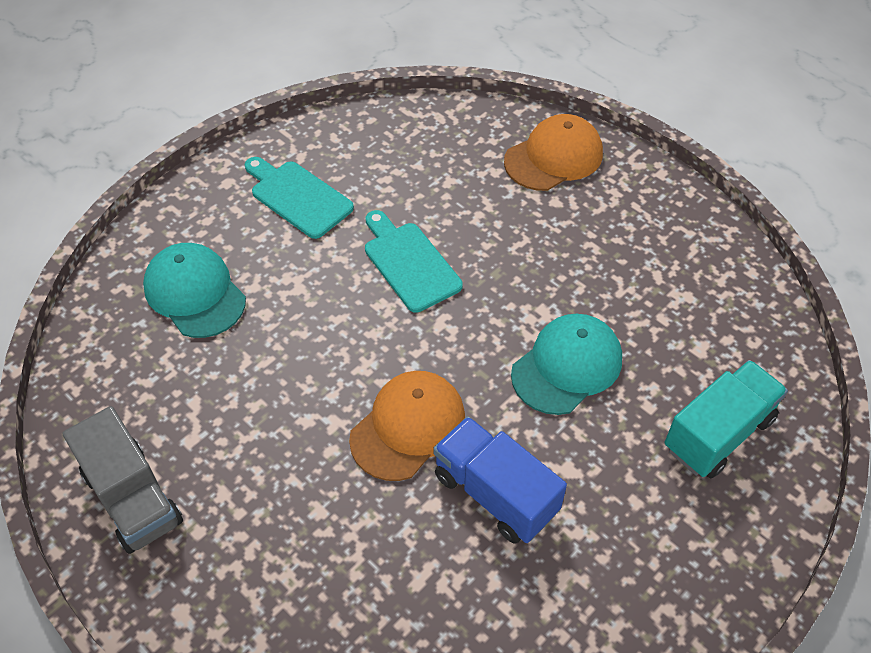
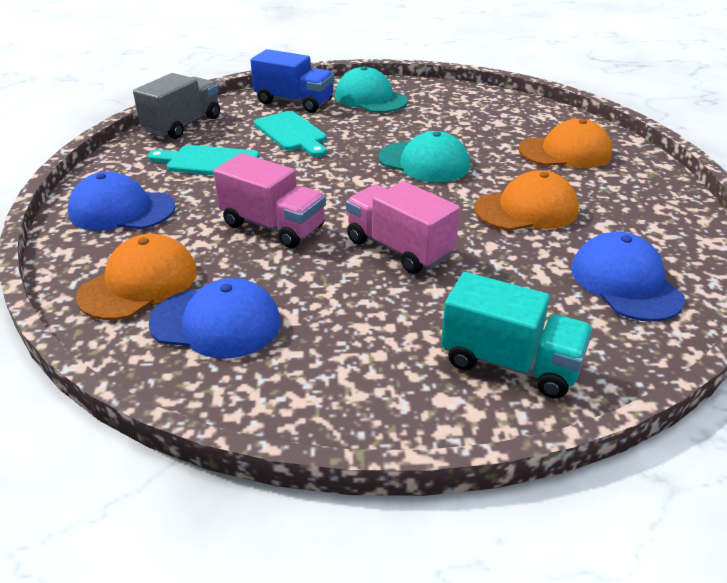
blue cap: 0 -> 3
orange cap: 2 -> 3
pink truck: 0 -> 2

